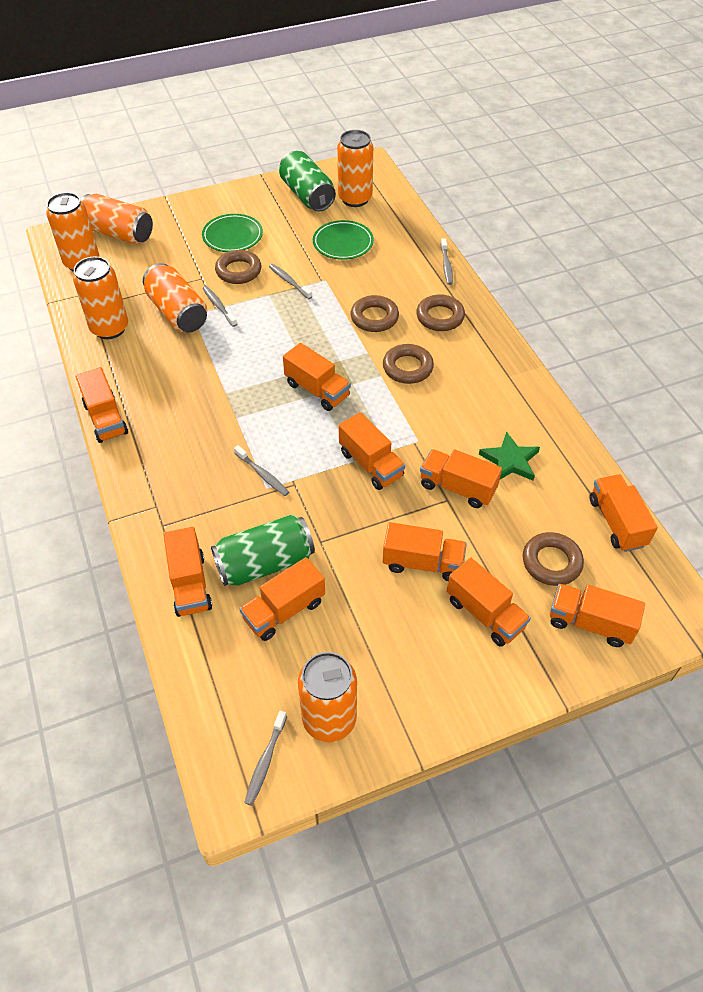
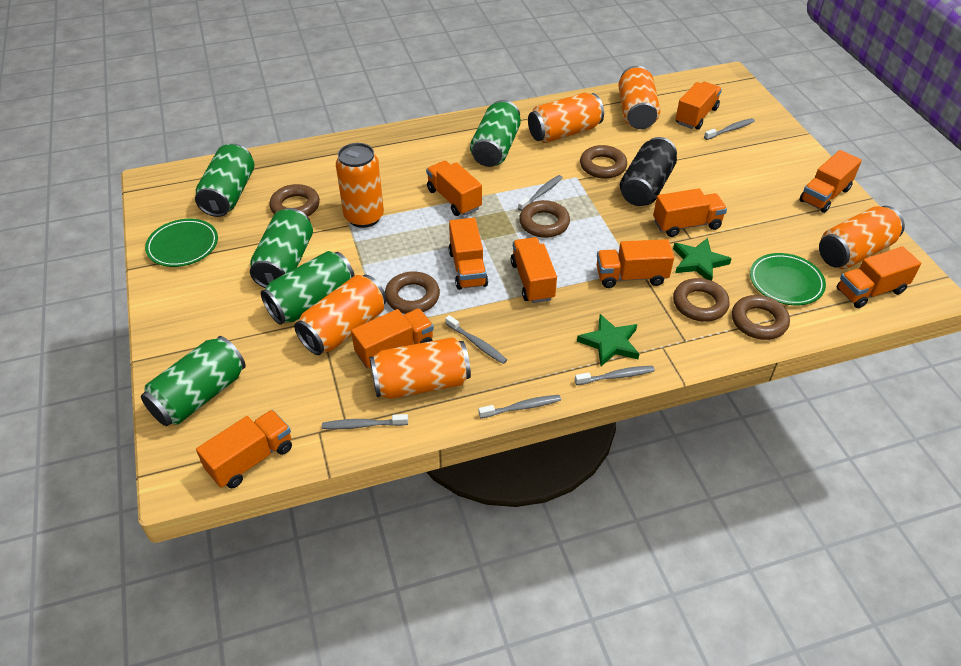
black can: 0 -> 1
brown ring: 5 -> 6
green can: 2 -> 5
green star: 1 -> 2
grey toothbrush: 5 -> 6

